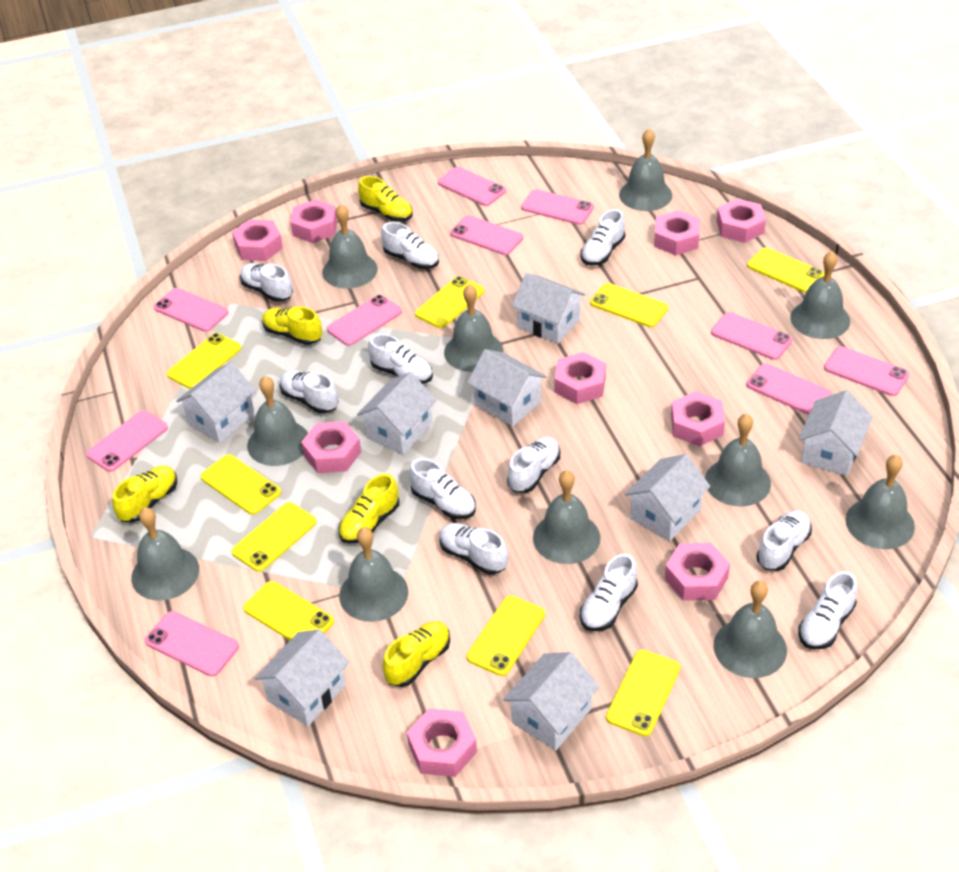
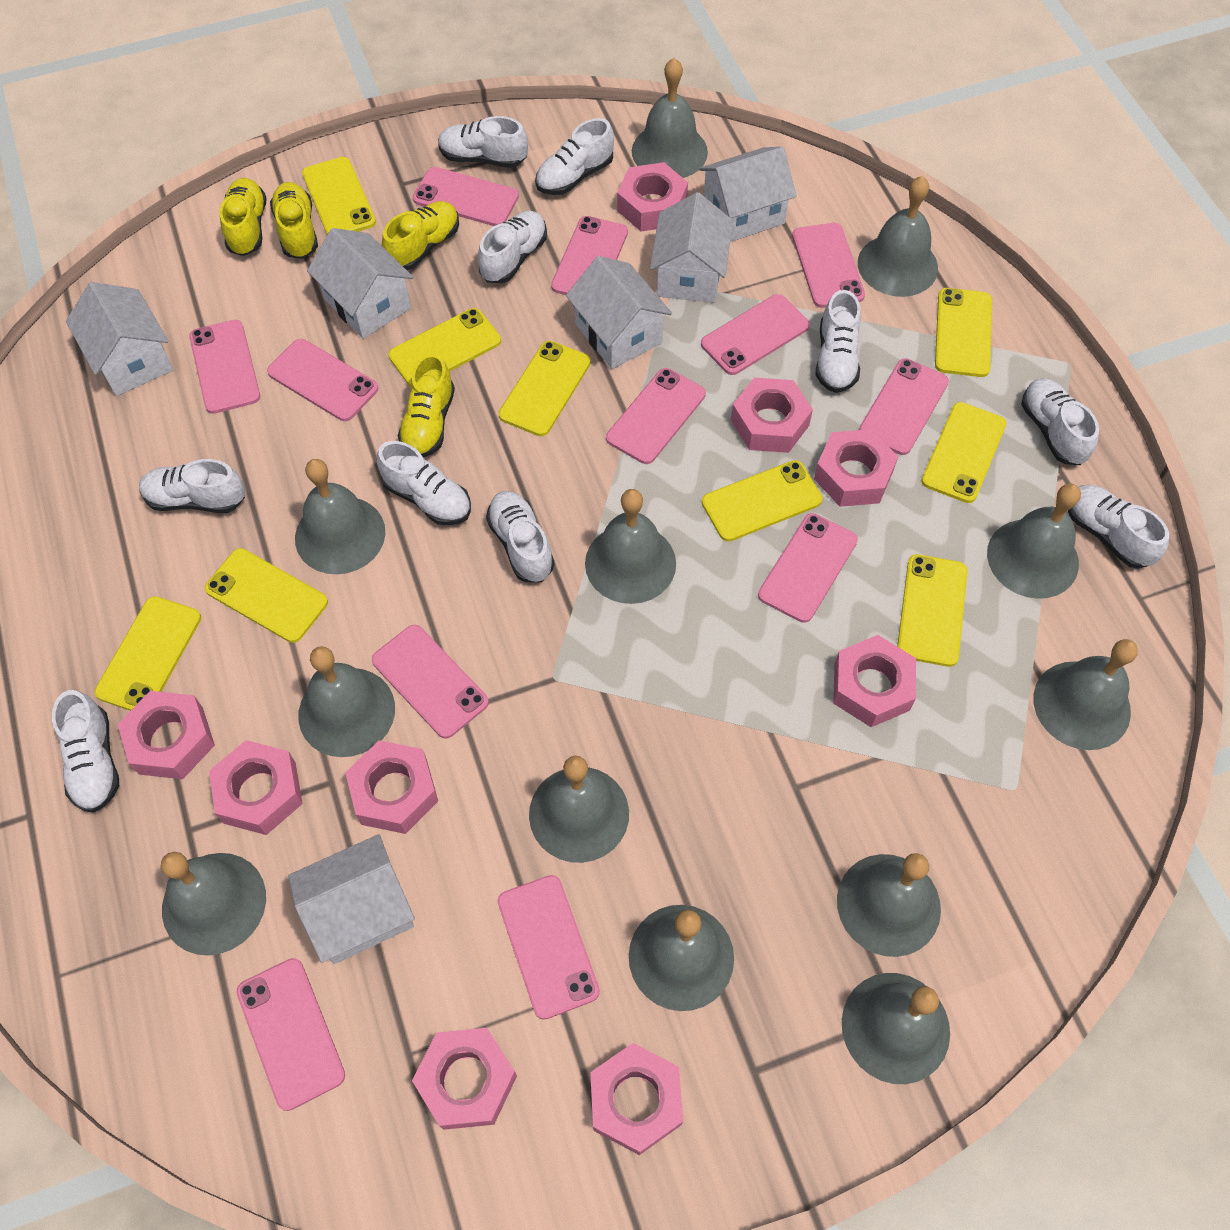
grey bell: 11 -> 12
pink phone: 10 -> 12
white house: 8 -> 6
white shoe: 11 -> 10
yellow shoe: 5 -> 4

